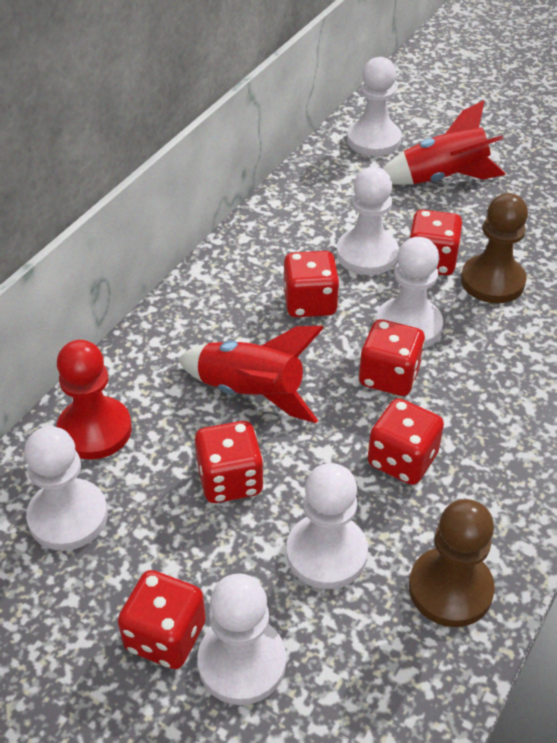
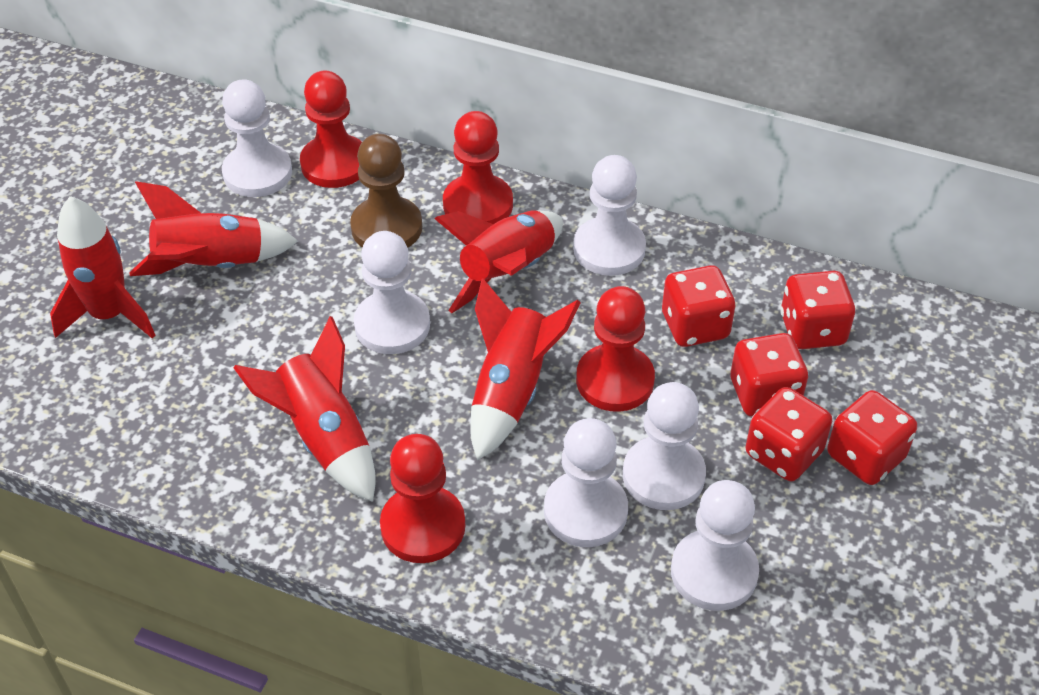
brown pawn: 2 -> 1
red dice: 6 -> 5
red pawn: 1 -> 4
red rocket: 2 -> 5

